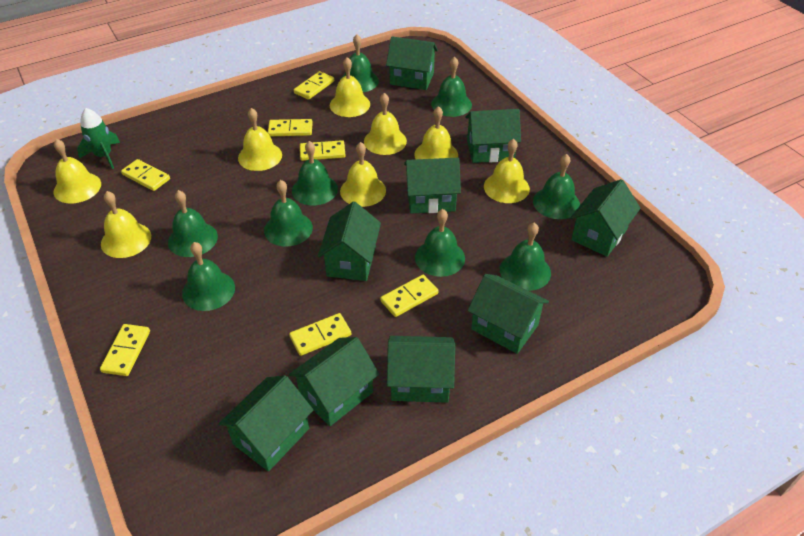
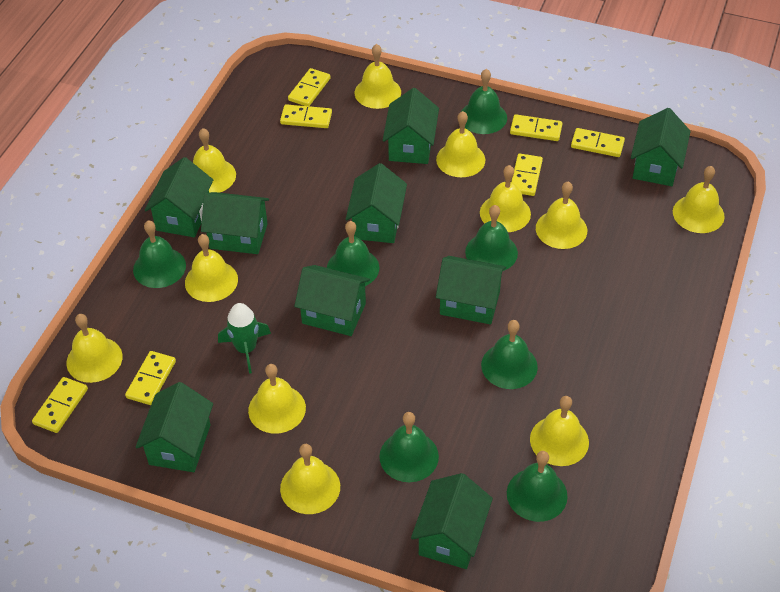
green bell: 9 -> 7
yellow bell: 8 -> 11

